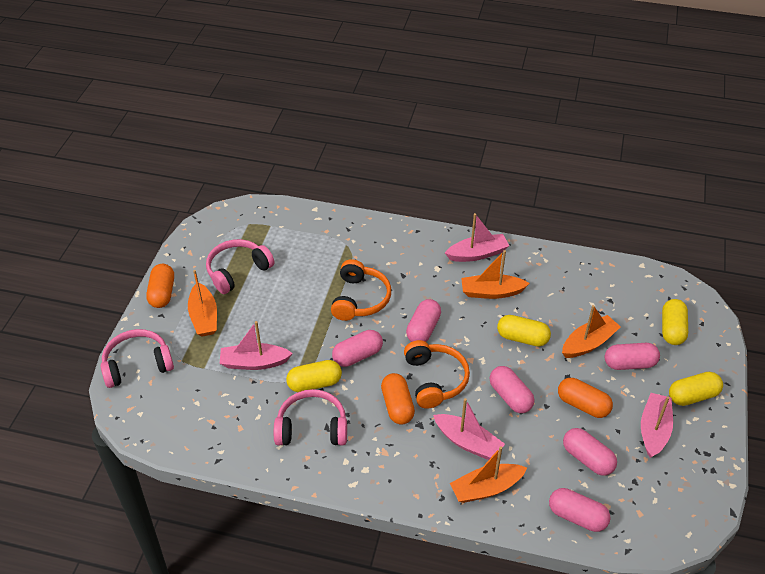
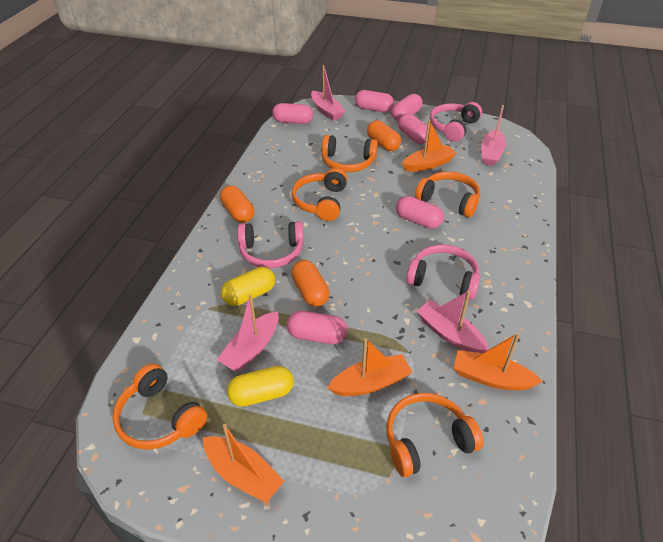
orange headphones: 2 -> 5
yellow capsule: 4 -> 2

